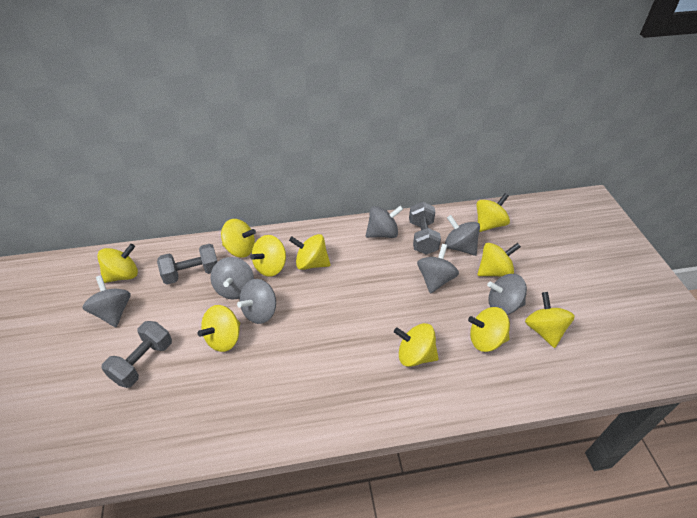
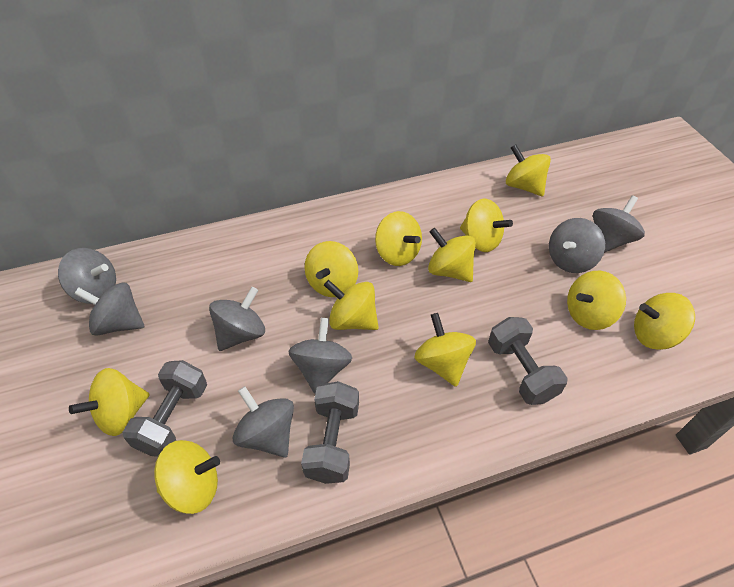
yellow spinning top: 10 -> 11

